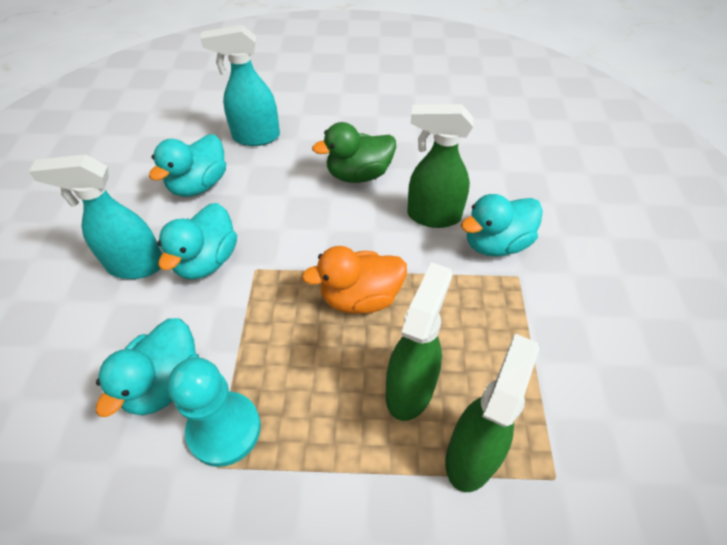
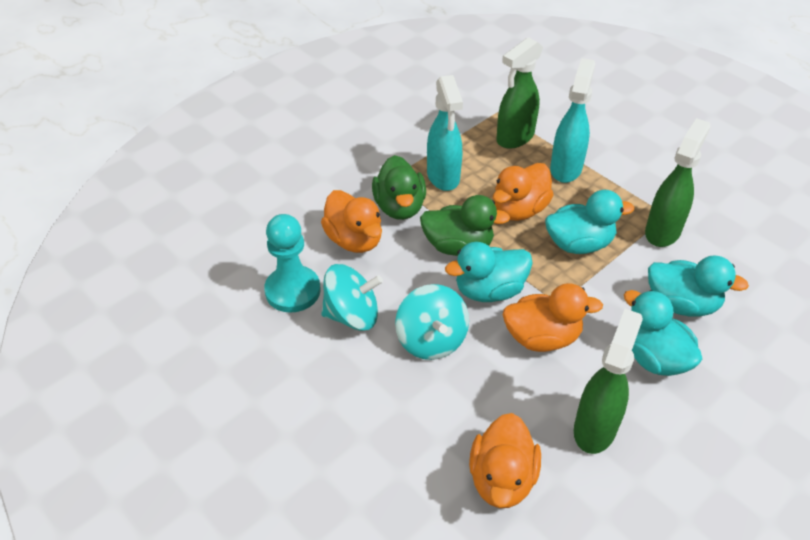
green duck: 1 -> 2
orange duck: 1 -> 4
turquoise spinning top: 0 -> 2

